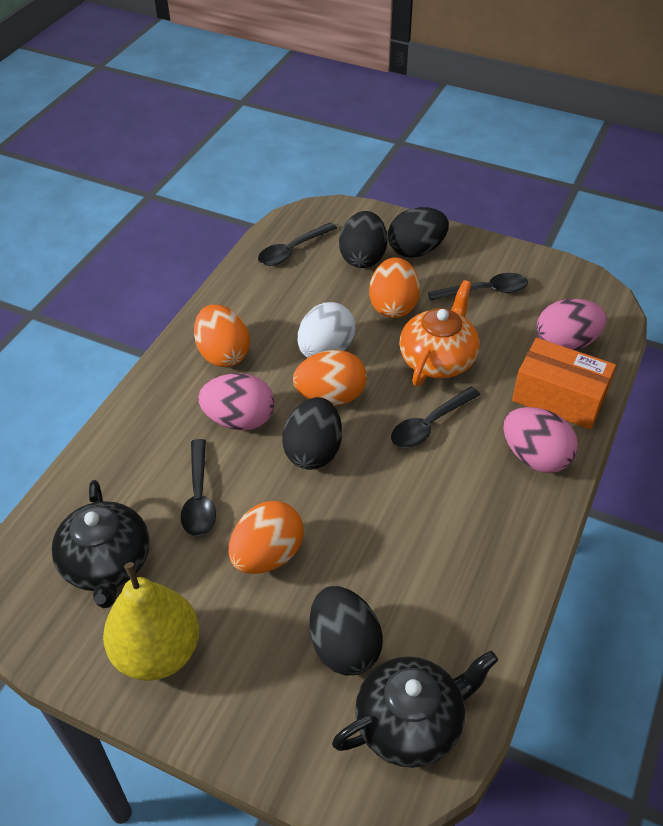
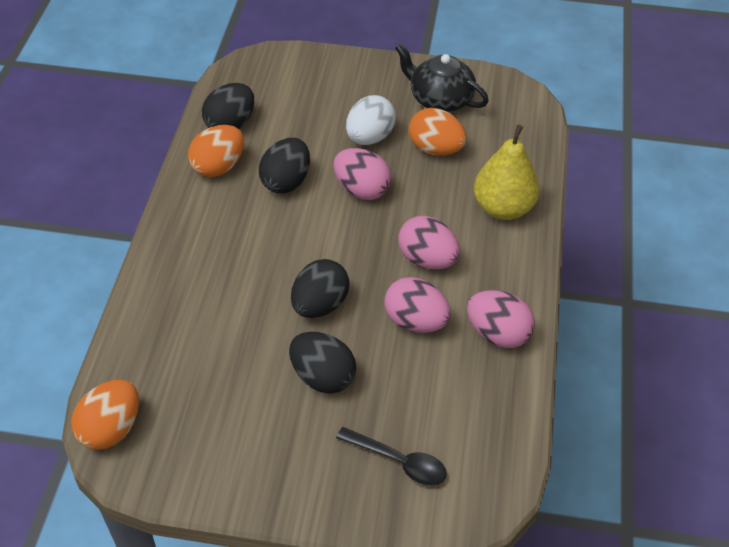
black spoon: 4 -> 1
black teapot: 2 -> 1
orange box: 1 -> 0
orange egg: 4 -> 3
orange teapot: 1 -> 0
pink egg: 3 -> 4

